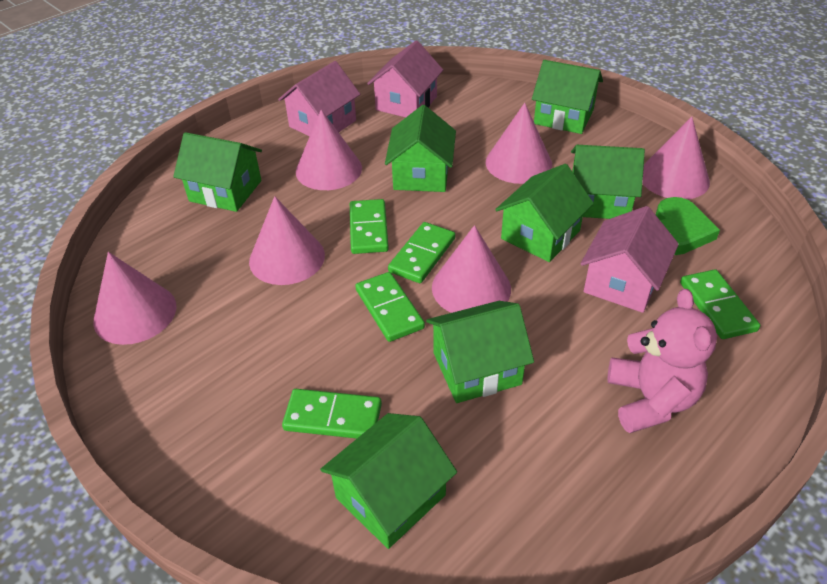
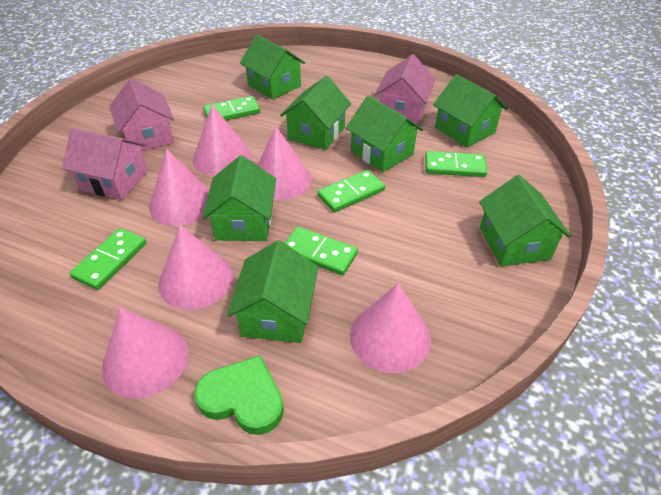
pink teddy bear: 1 -> 0

